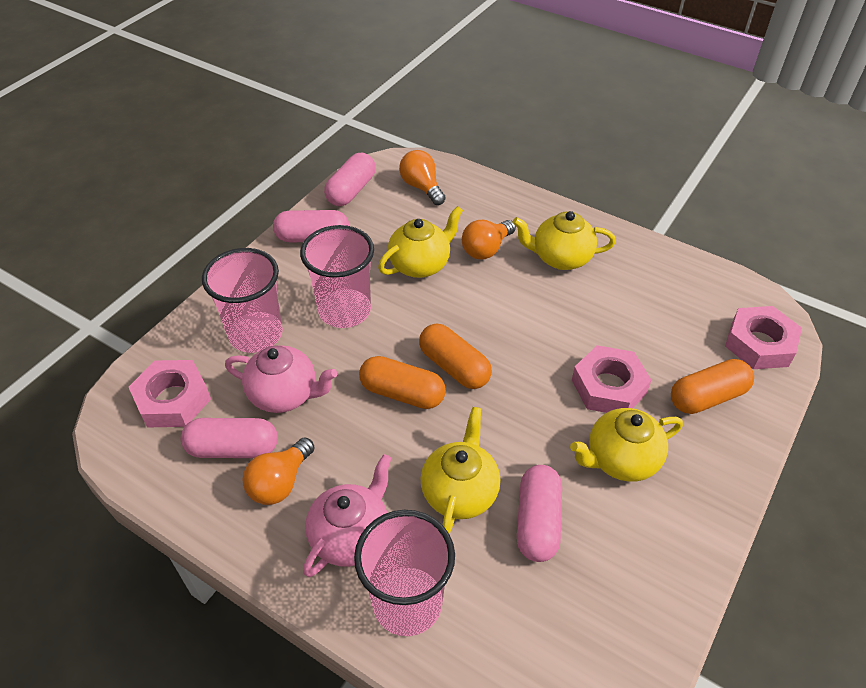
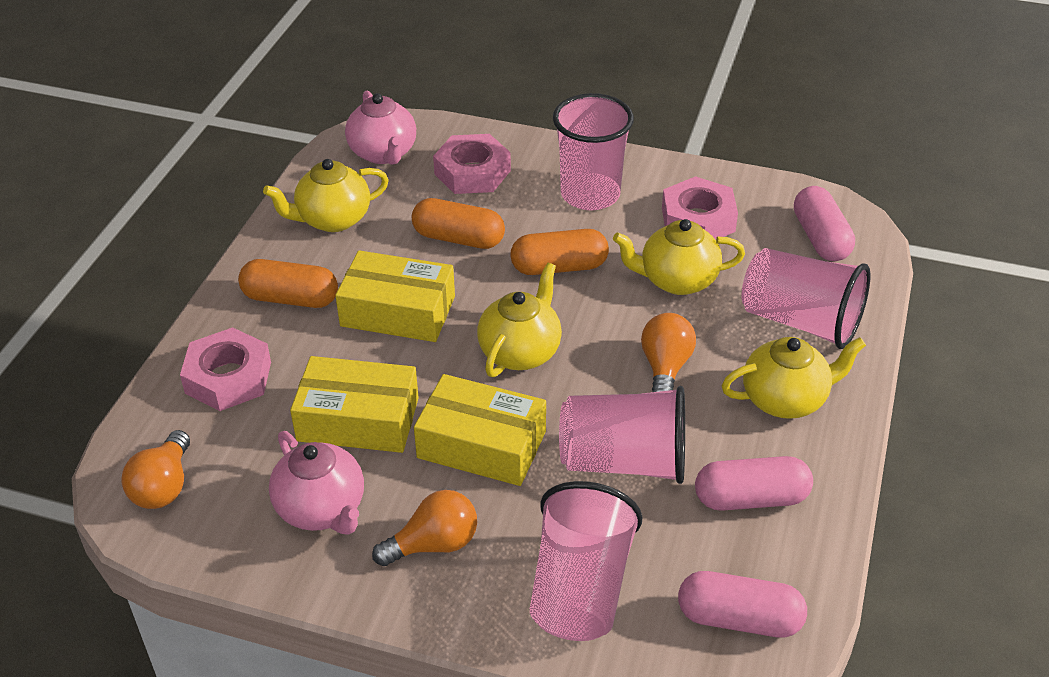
pink capsule: 4 -> 3
pink cup: 3 -> 4
yellow box: 0 -> 3

